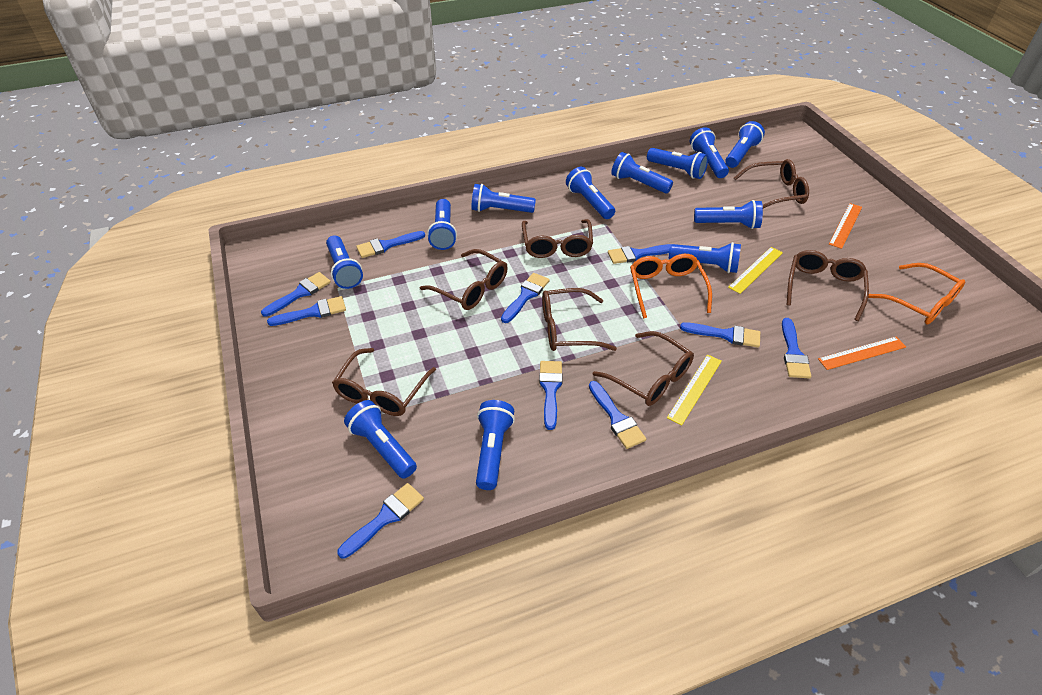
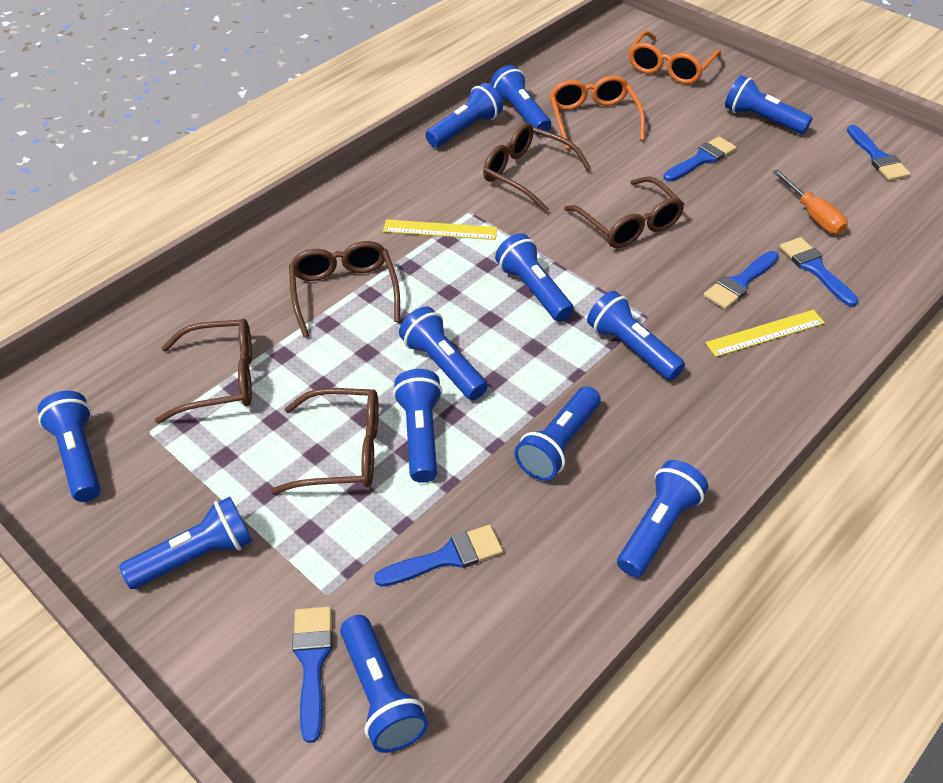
blue brush: 10 -> 6
brown glasses: 7 -> 5
orange ruler: 2 -> 0
orange screwdriver: 0 -> 1

